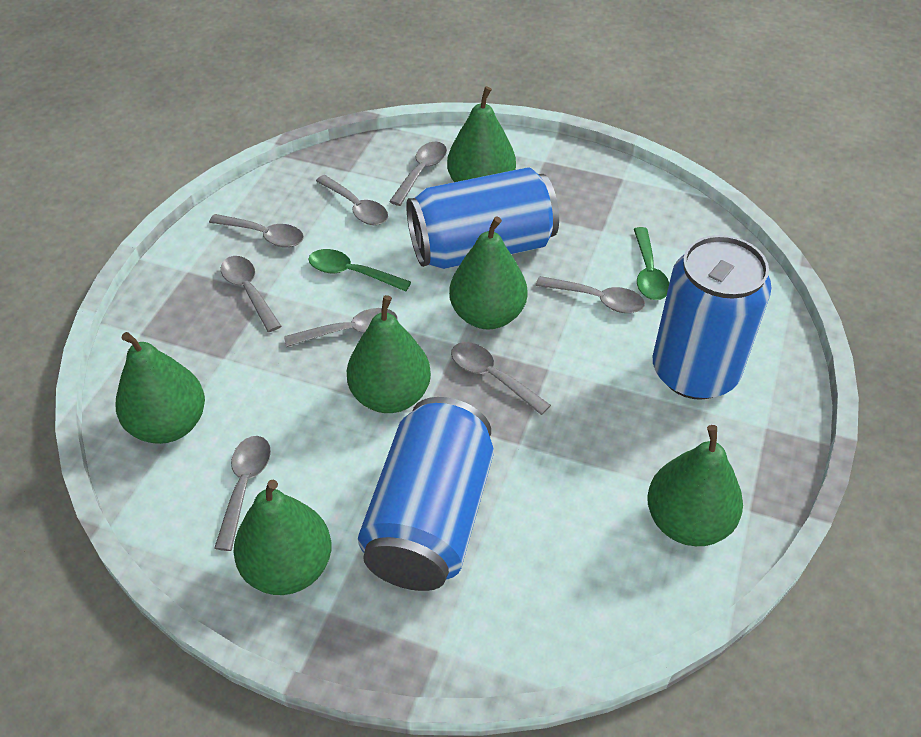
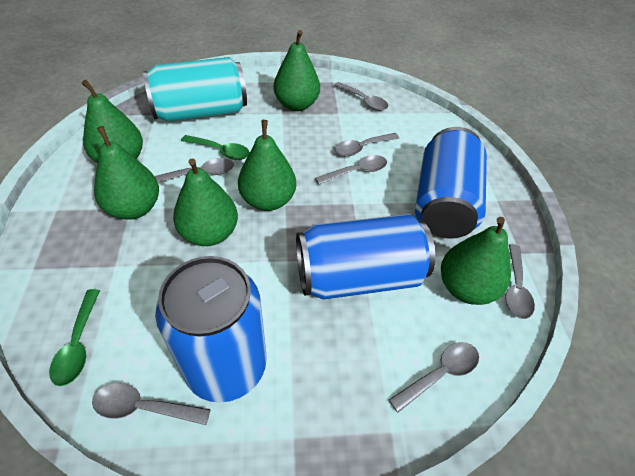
grey spoon: 8 -> 7
turquoise can: 0 -> 1

